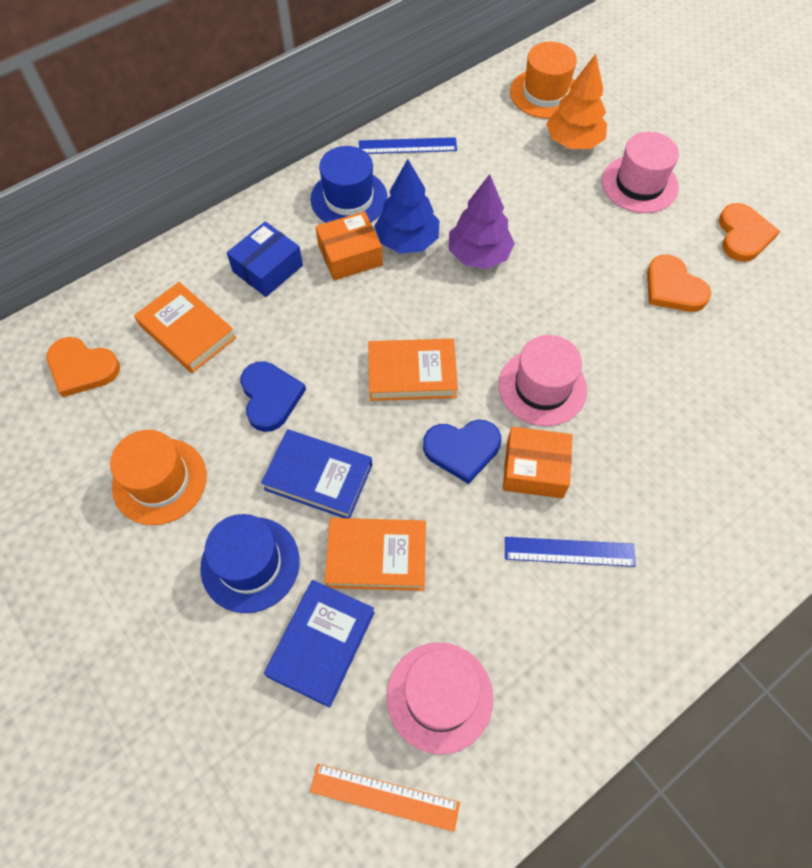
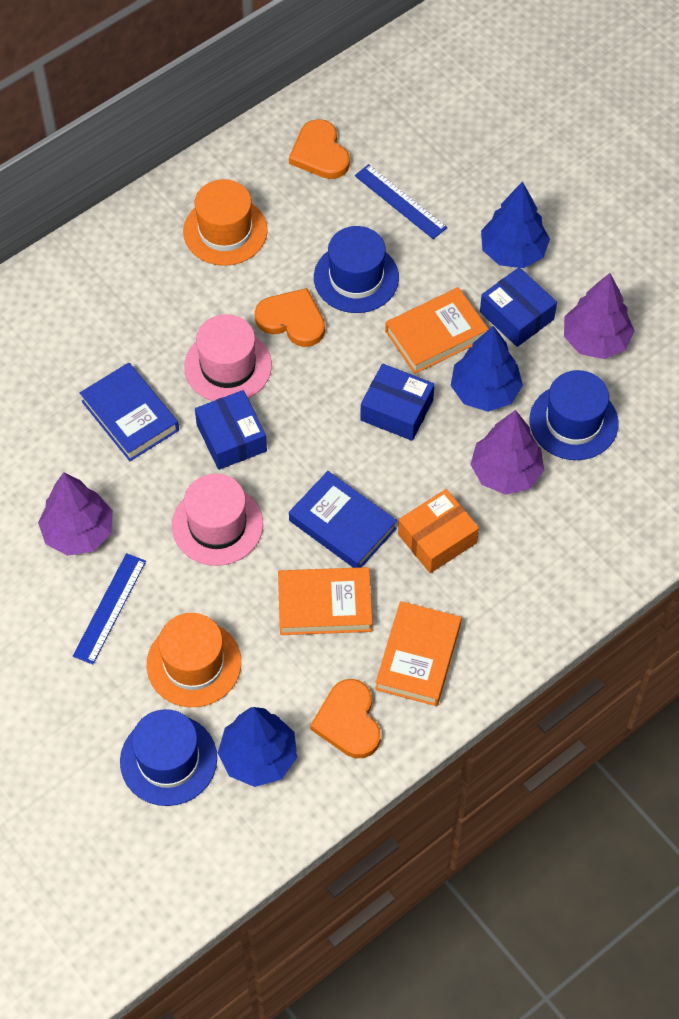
blue box: 1 -> 3
blue hat: 2 -> 3
blue heart: 2 -> 0
blue tree: 1 -> 3
orange box: 2 -> 1
orange ruler: 1 -> 0
orange tree: 1 -> 0
pink hat: 3 -> 2
purple tree: 1 -> 3

